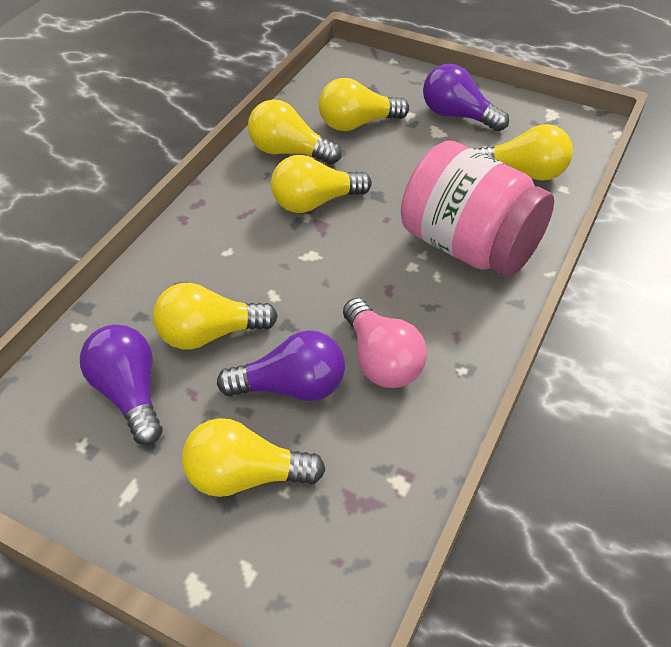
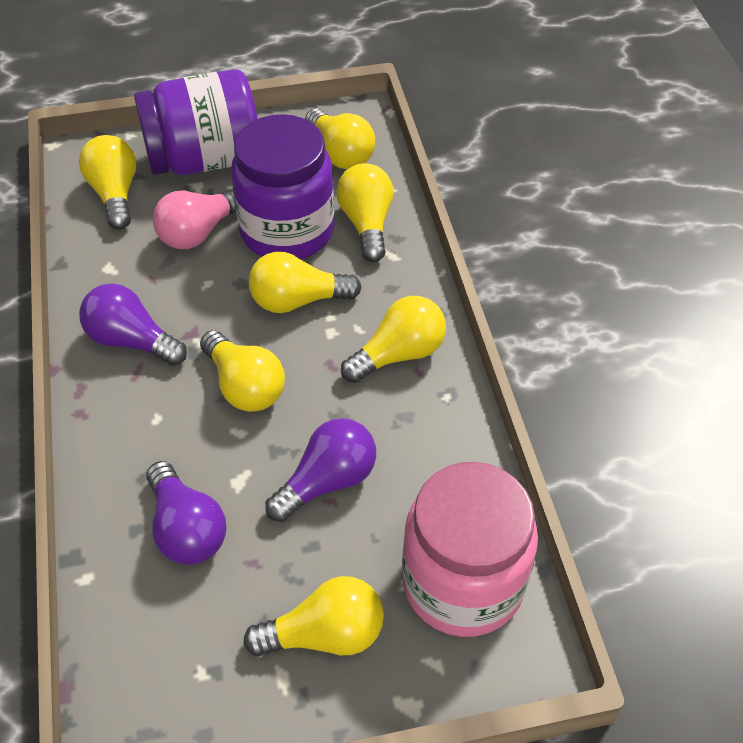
purple jar: 0 -> 2
yellow light bulb: 6 -> 7

